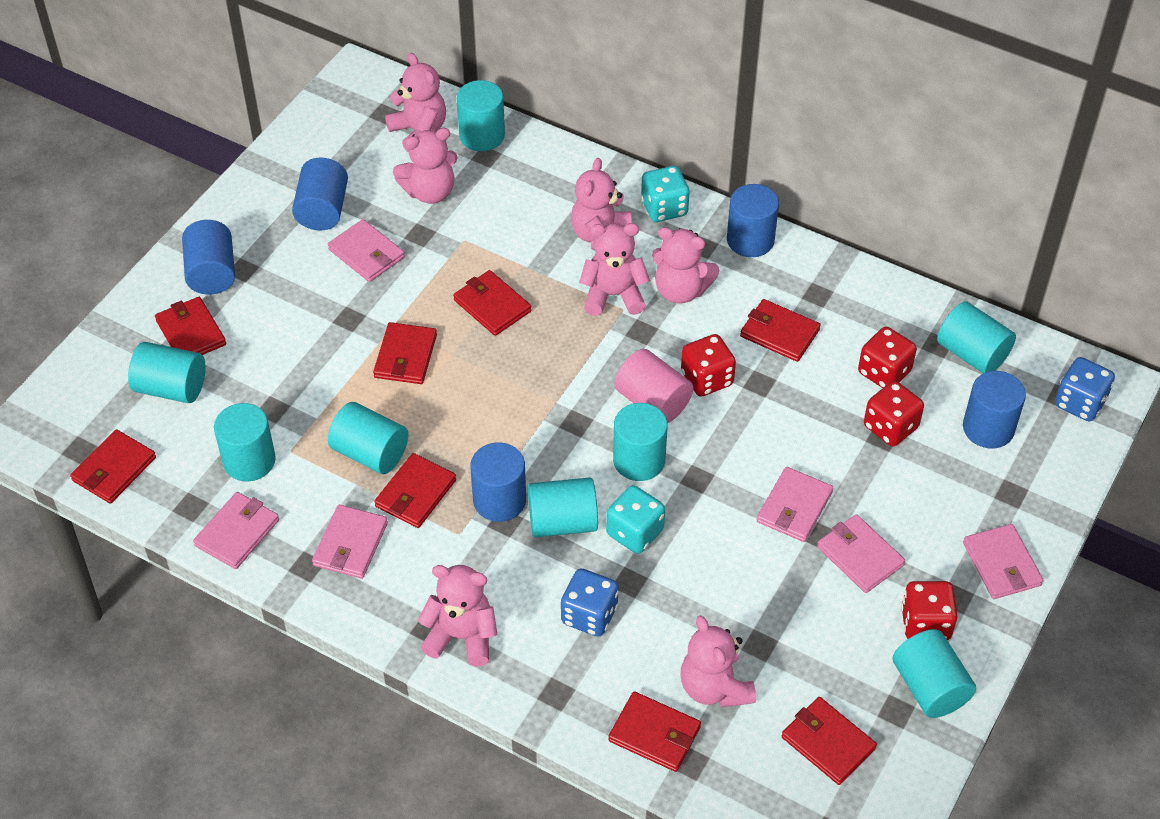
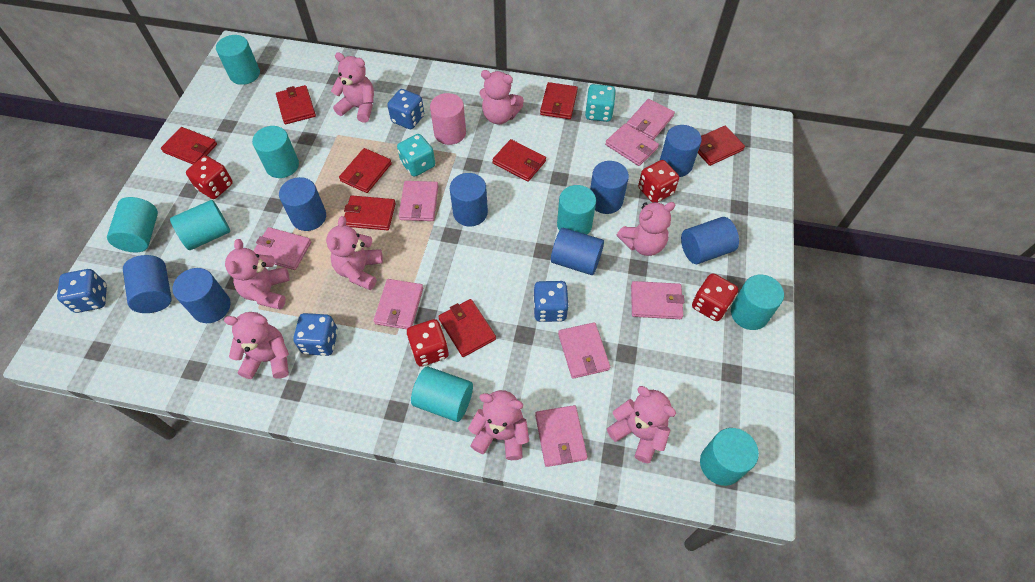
blue cylinder: 5 -> 8
blue dice: 2 -> 4
pink teddy bear: 7 -> 8
pink wallet: 6 -> 8

